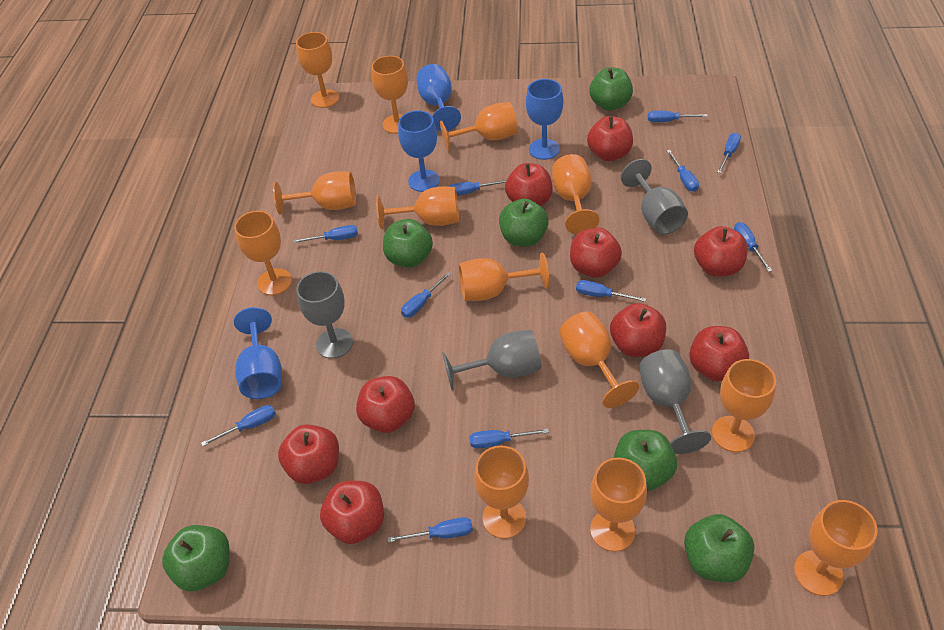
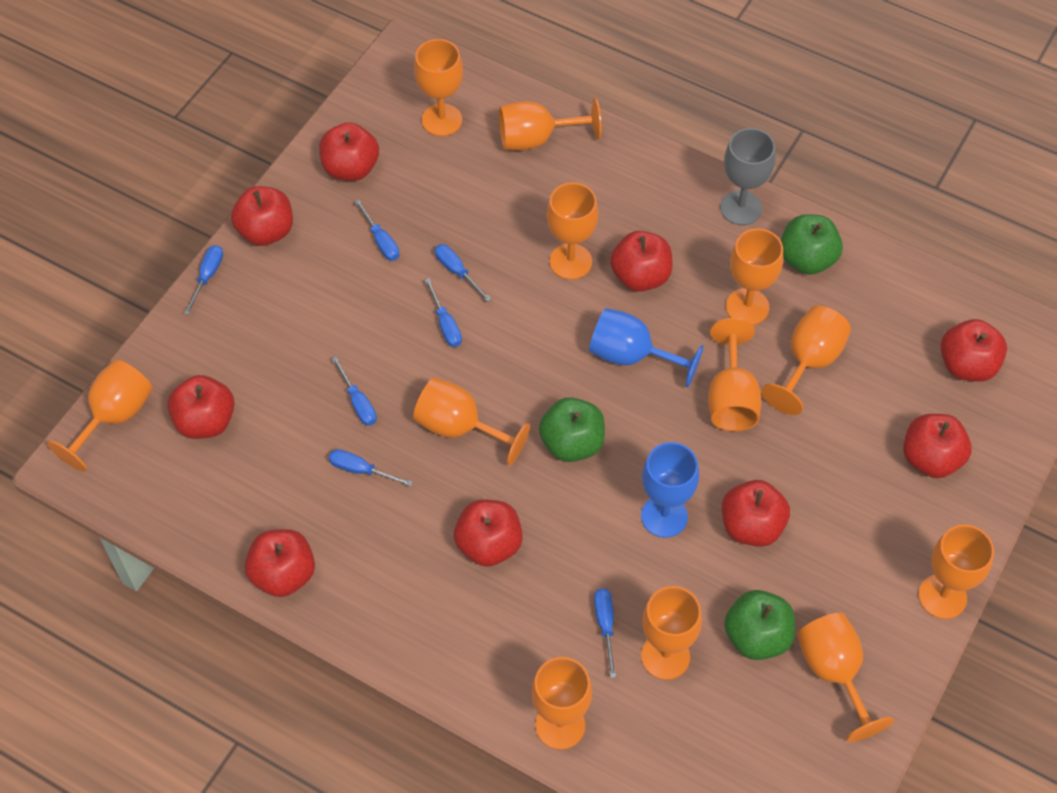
blue goblet: 4 -> 2
blue screwdriver: 11 -> 7
green apple: 6 -> 3
grey goblet: 4 -> 1
orange goblet: 13 -> 12

